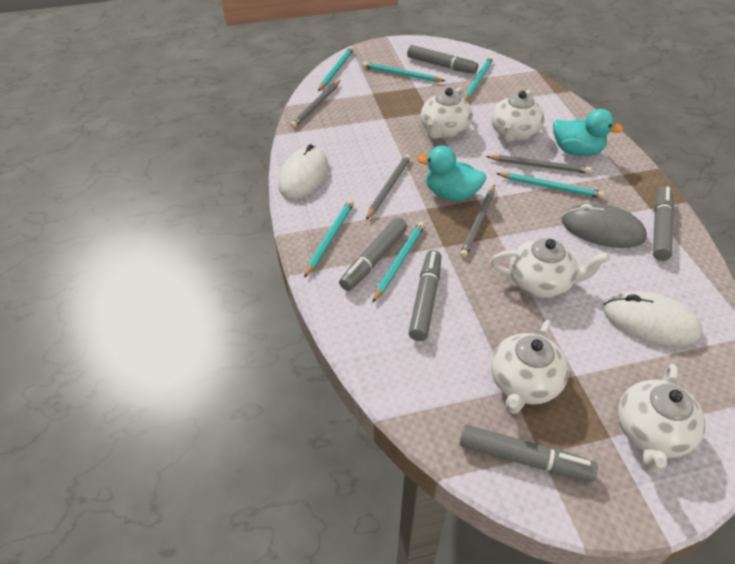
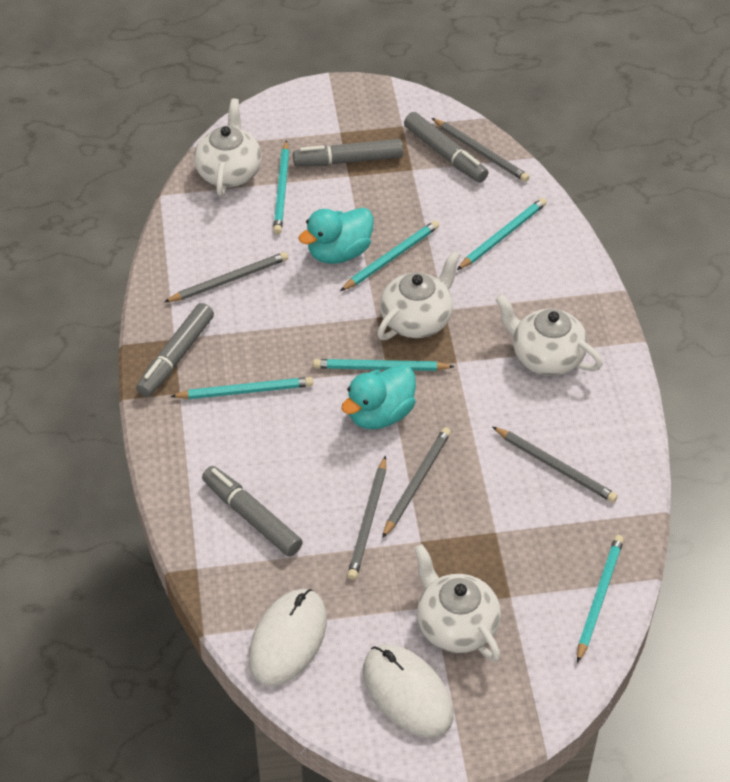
grey marker: 5 -> 4
grey mouse: 1 -> 0
grey pencil: 4 -> 5
white teapot: 5 -> 4

